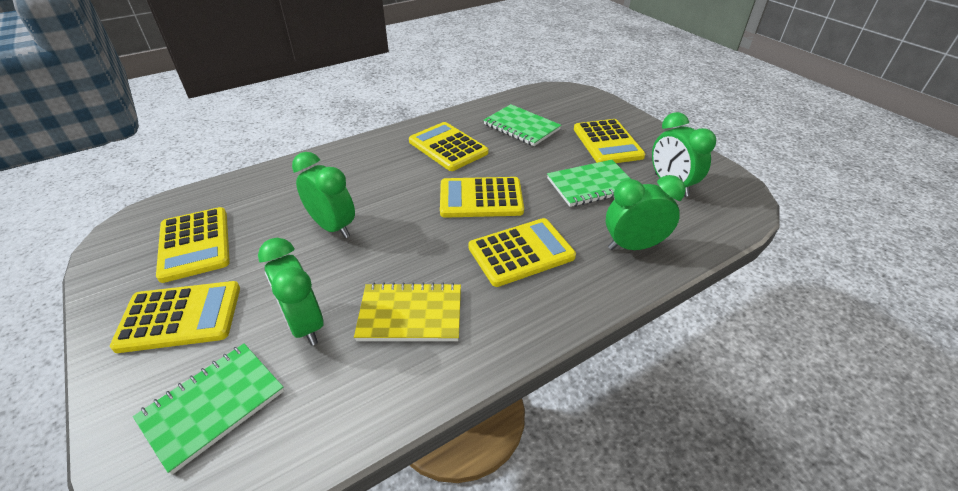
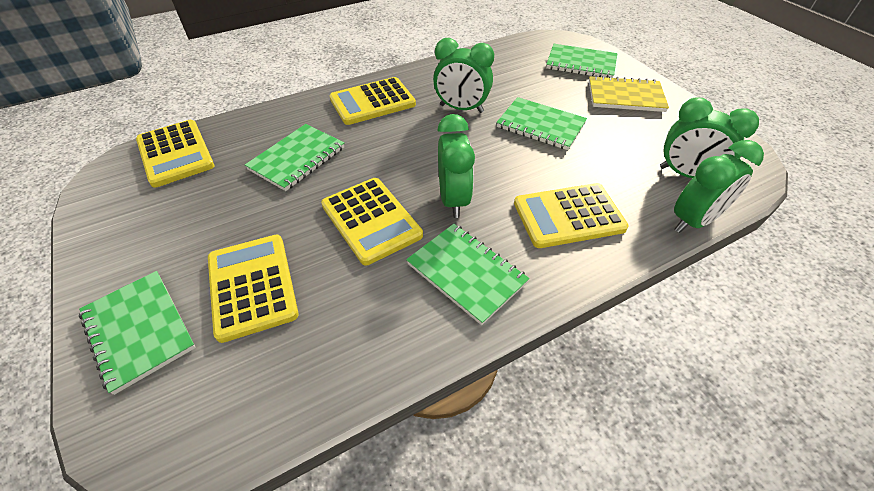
green notebook: 3 -> 5
yellow calculator: 6 -> 5

